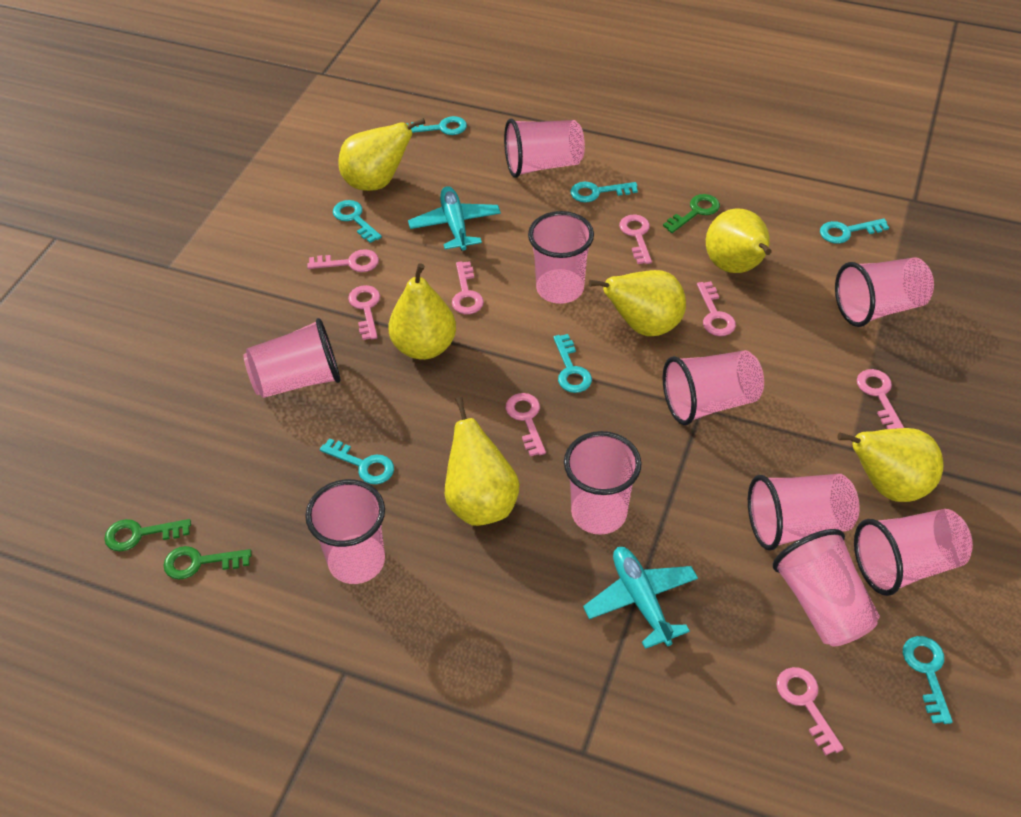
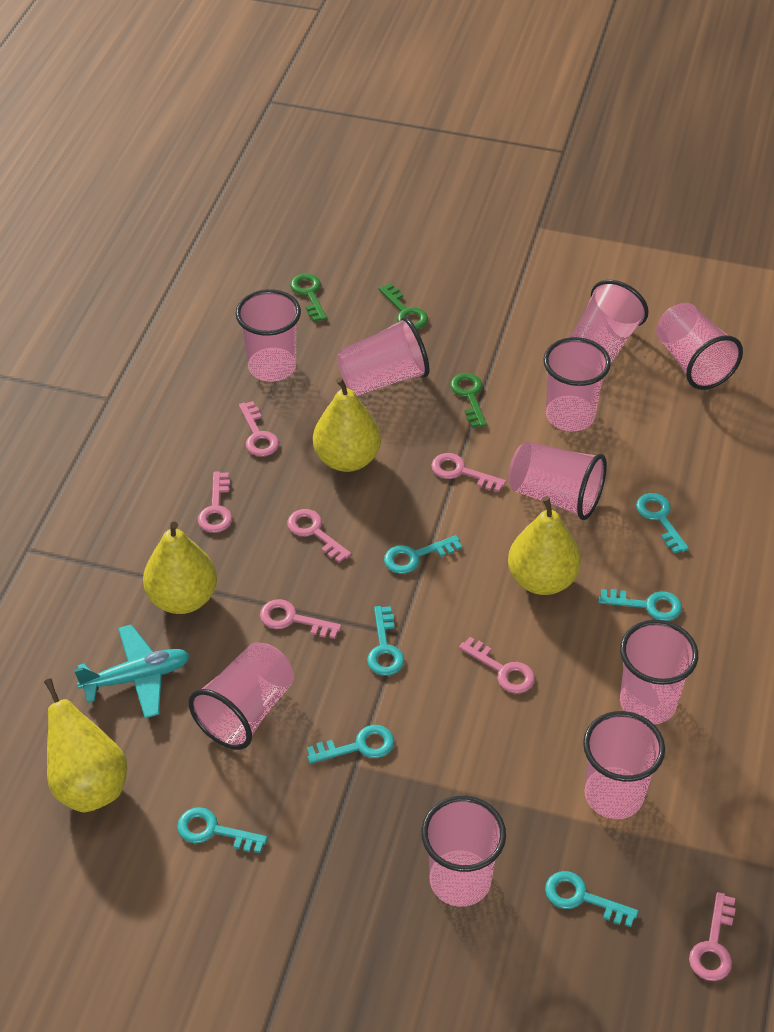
pink key: 8 -> 7
turquoise plane: 2 -> 1
yellow pear: 6 -> 4

